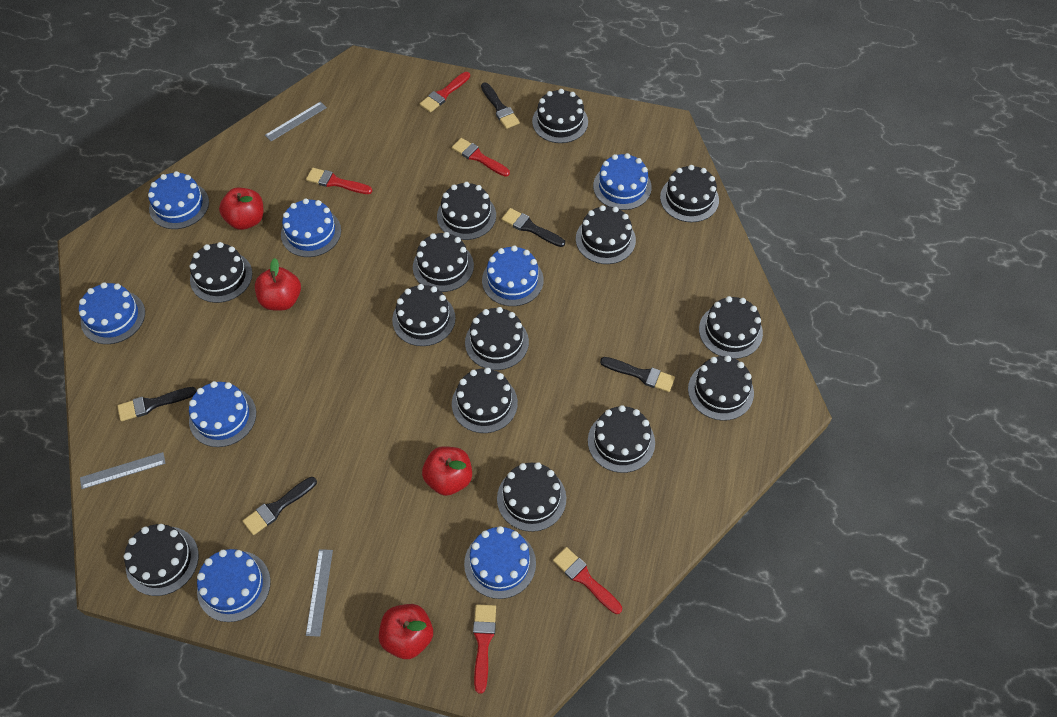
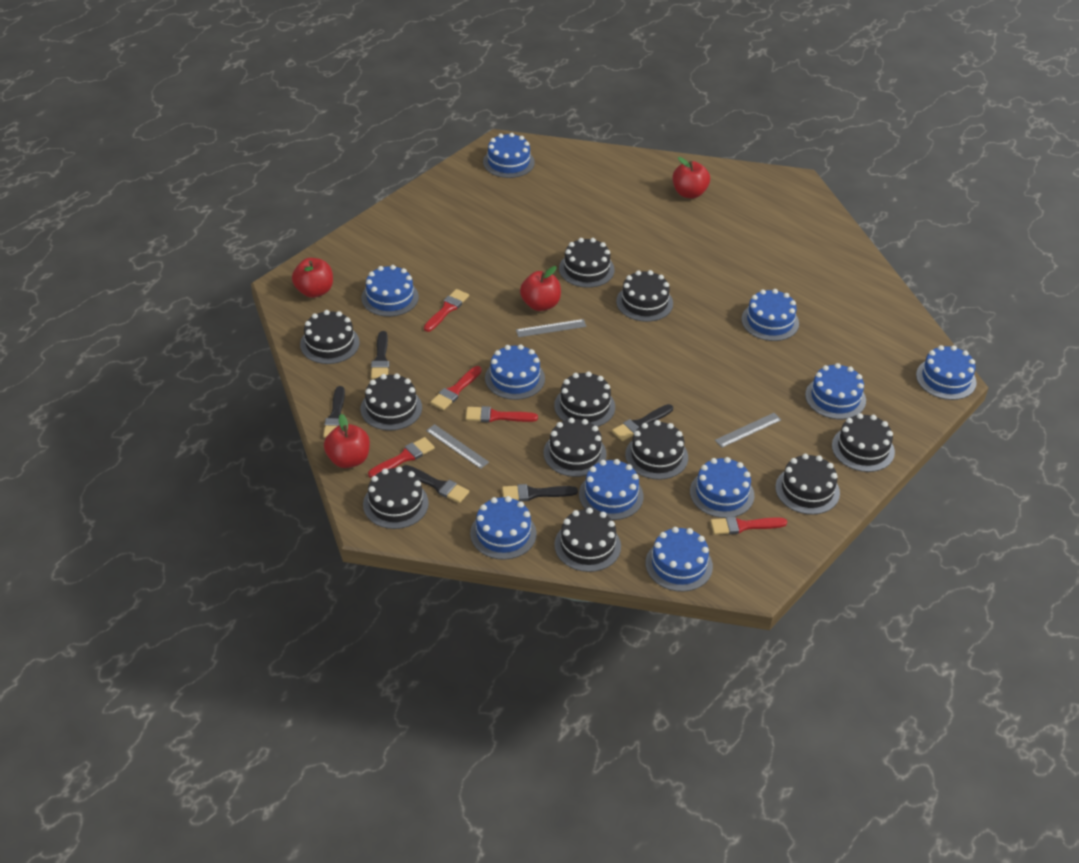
black cake: 14 -> 11
blue cake: 8 -> 10

